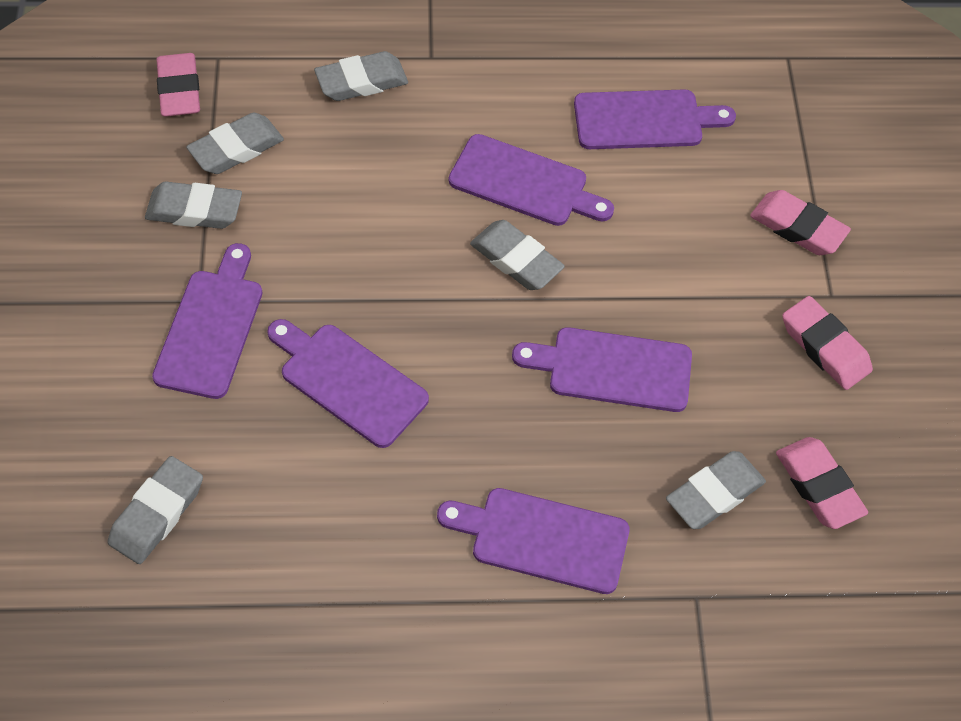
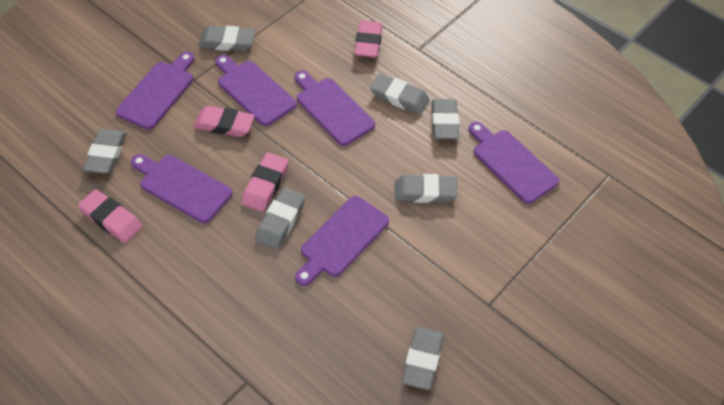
grey eraser: 6 -> 7

